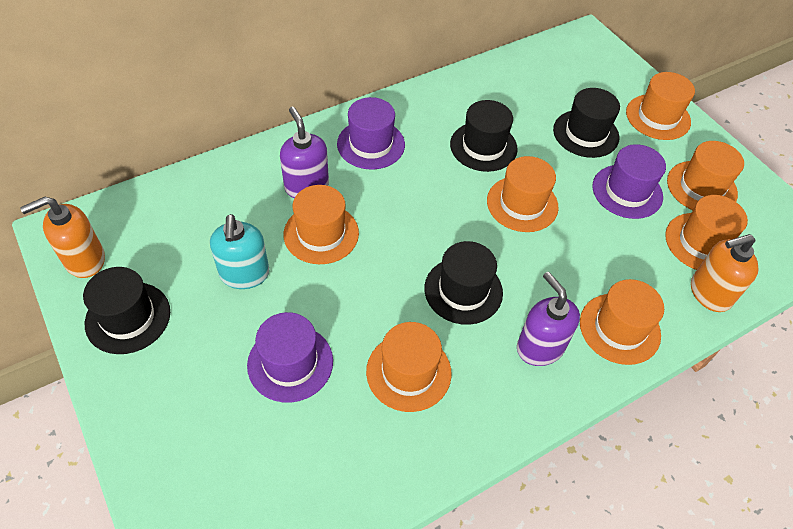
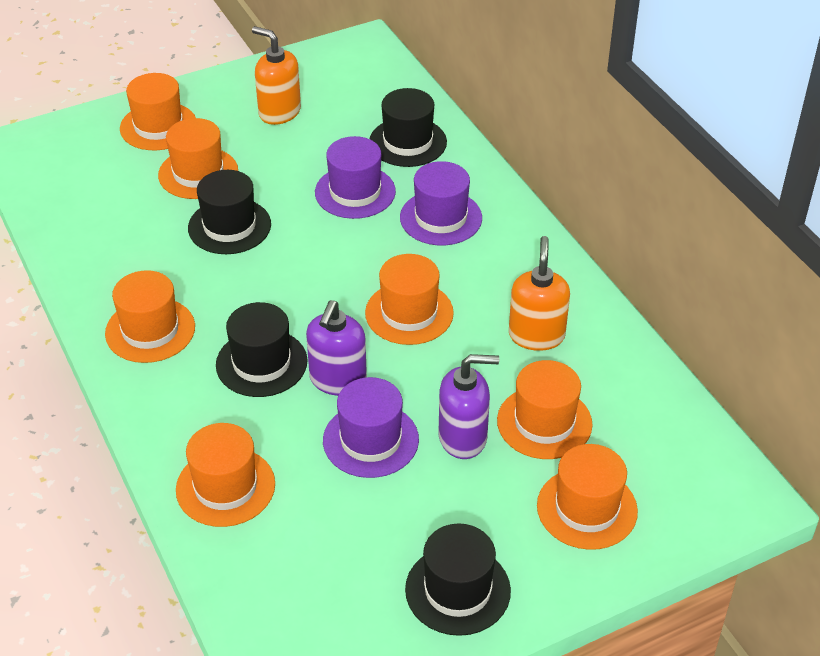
turquoise soap dispenser: 1 -> 0

